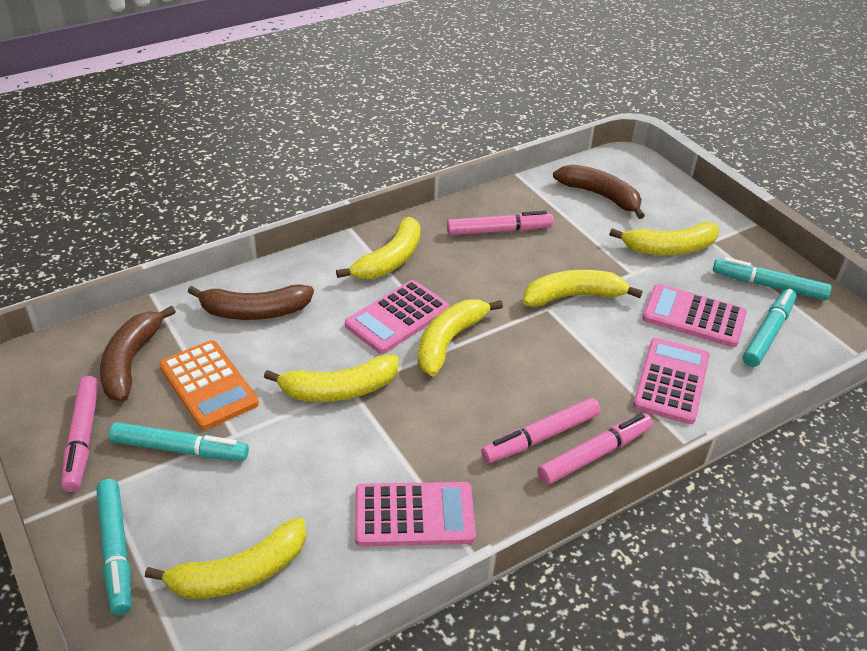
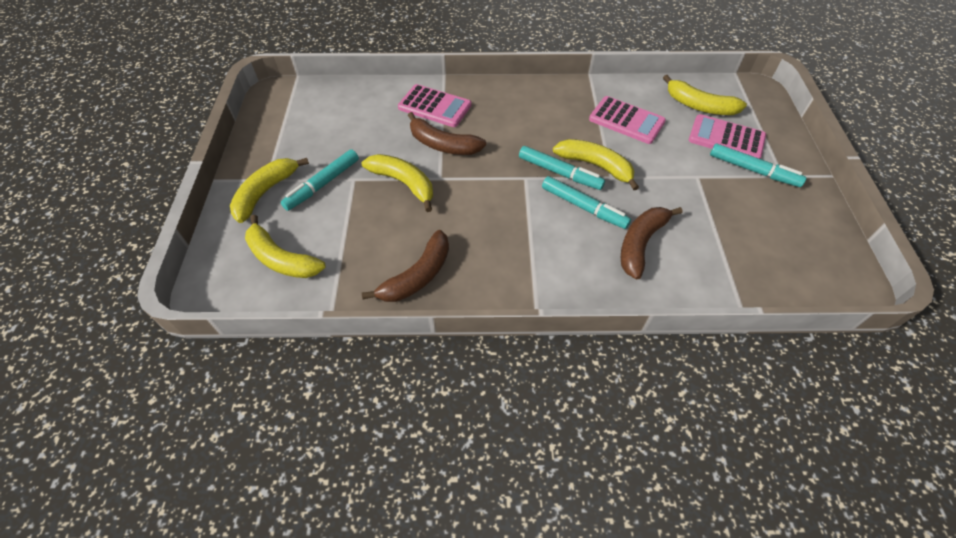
orange calculator: 1 -> 0
pink calculator: 4 -> 3
pink marker: 4 -> 0
yellow banana: 6 -> 5

